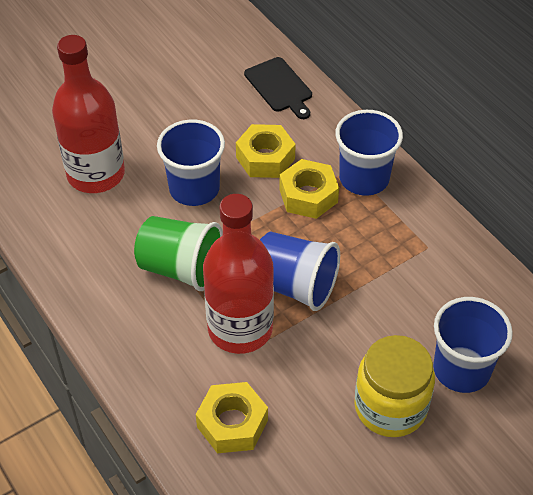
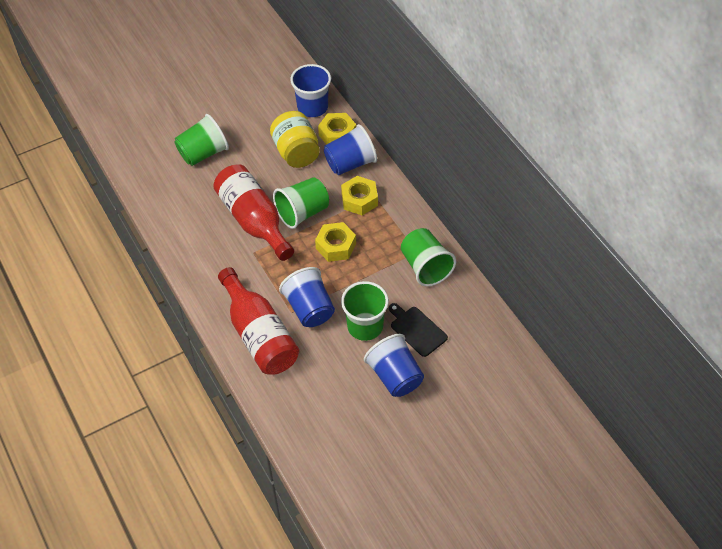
green cup: 1 -> 4

